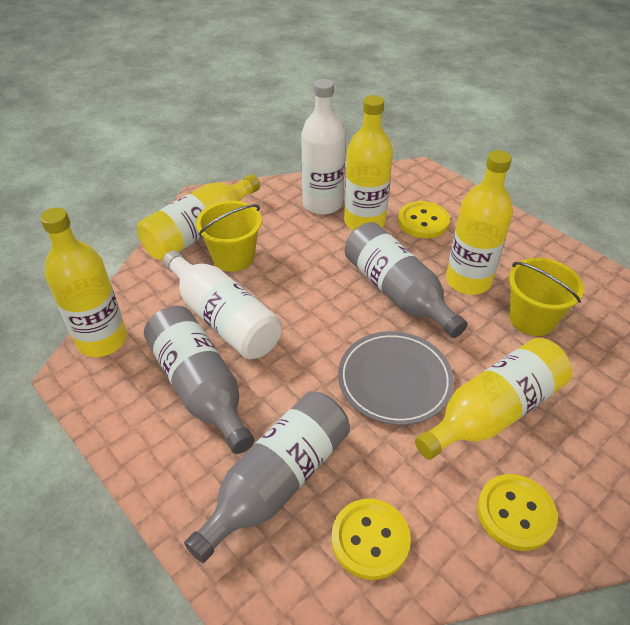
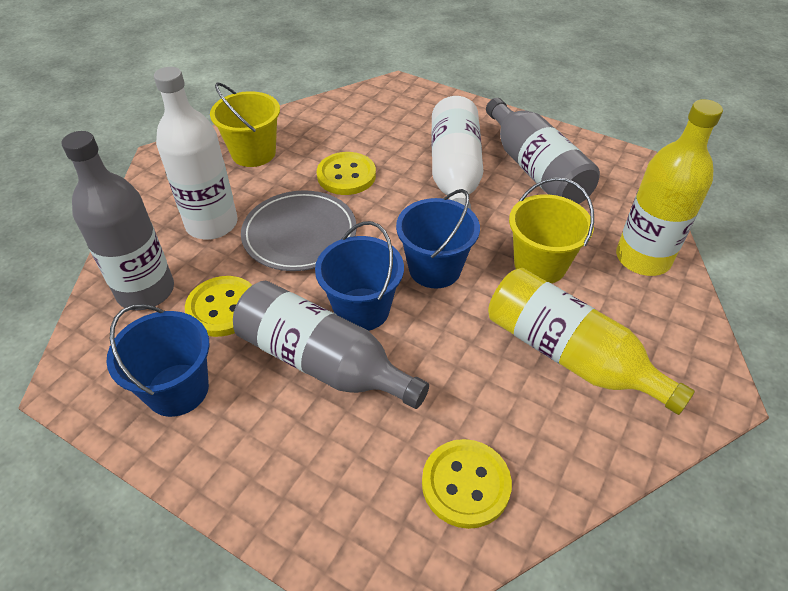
blue bucket: 0 -> 3
yellow bottle: 5 -> 2

